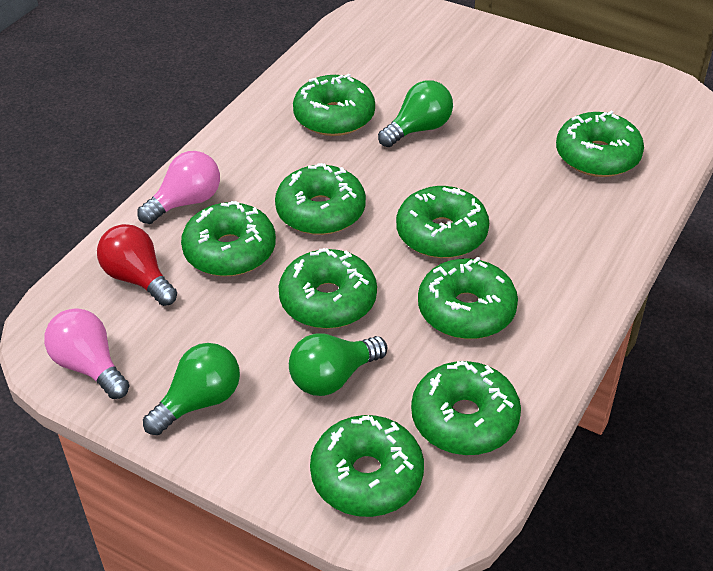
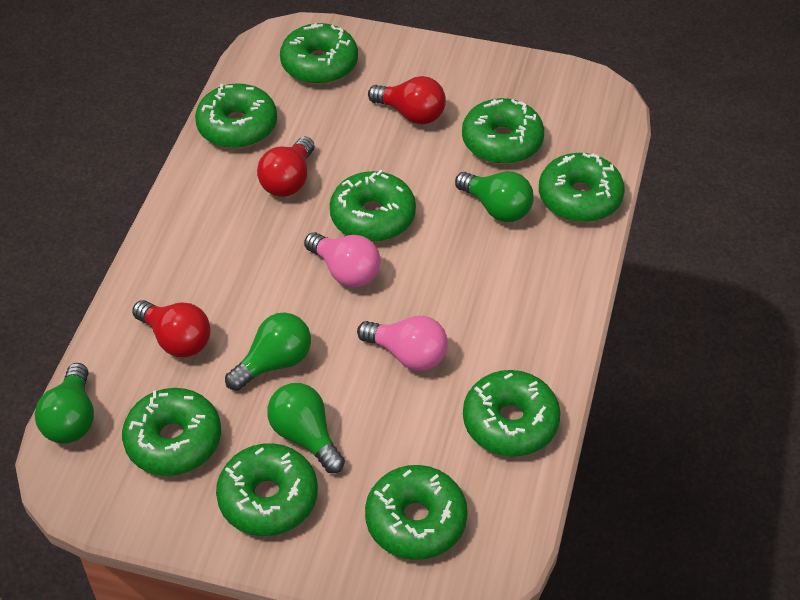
green light bulb: 3 -> 4
red light bulb: 1 -> 3

